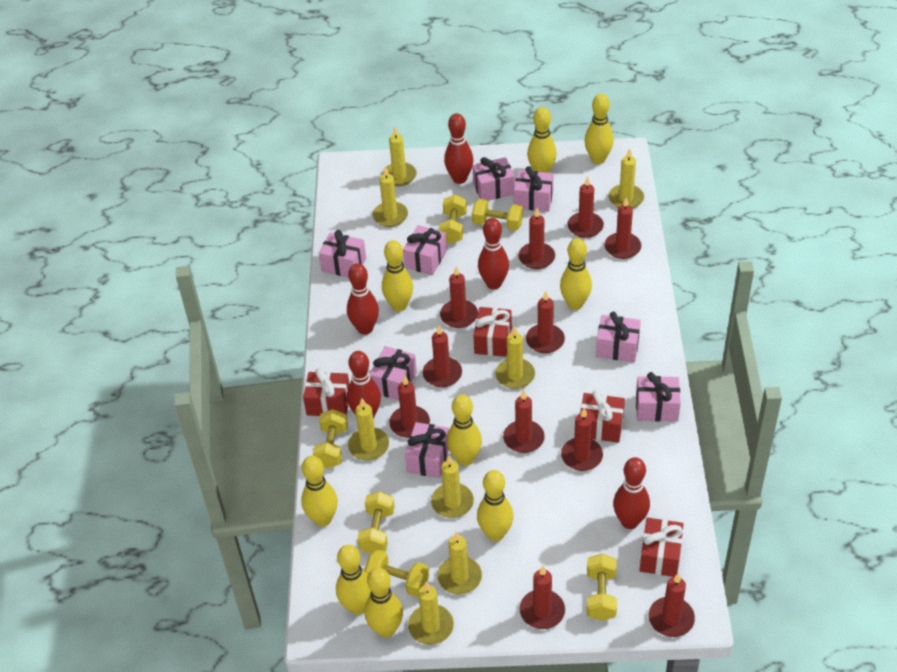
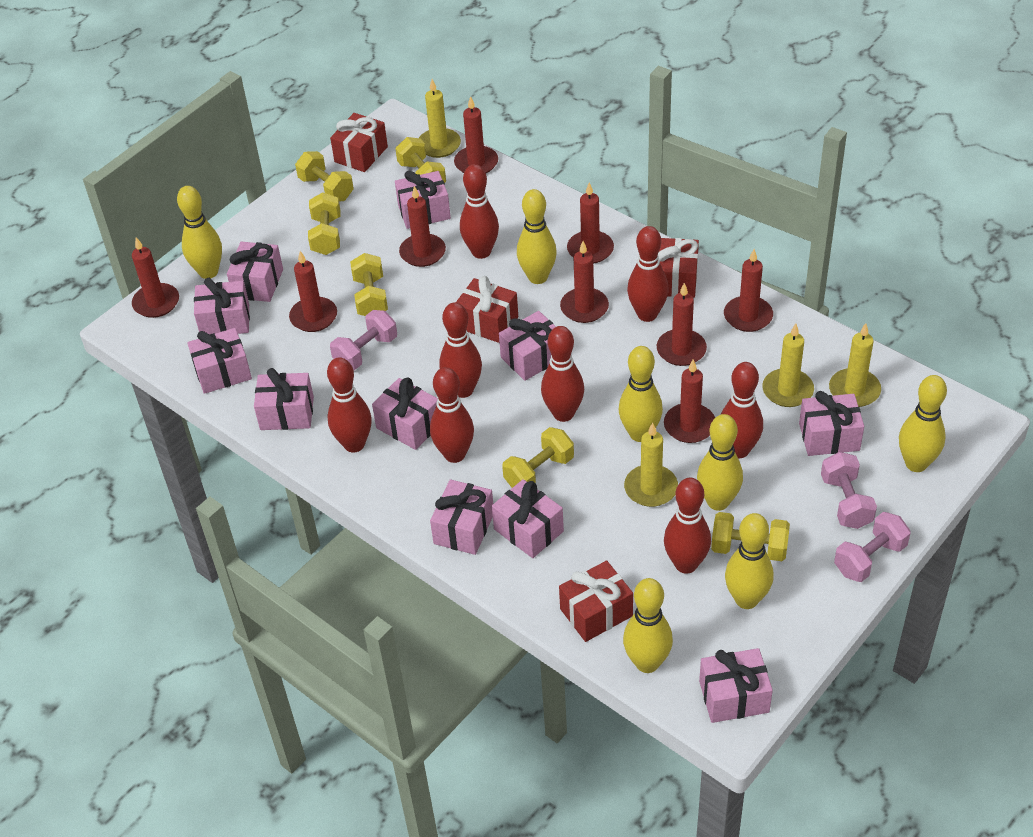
pink dumbbell: 0 -> 3
pink gift: 8 -> 11
red bowling pin: 5 -> 8
red candle: 11 -> 9
yellow bowling pin: 9 -> 7
yellow candle: 8 -> 4

